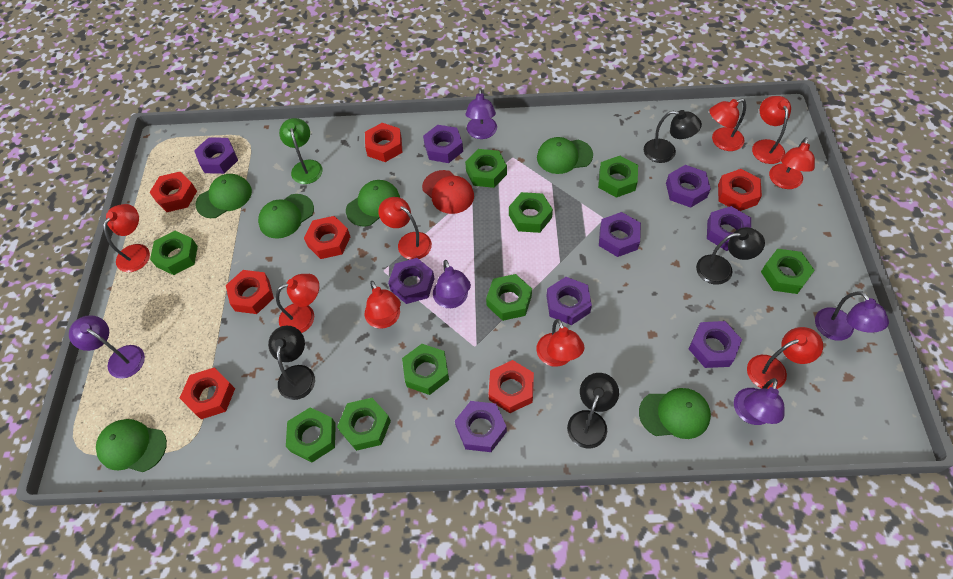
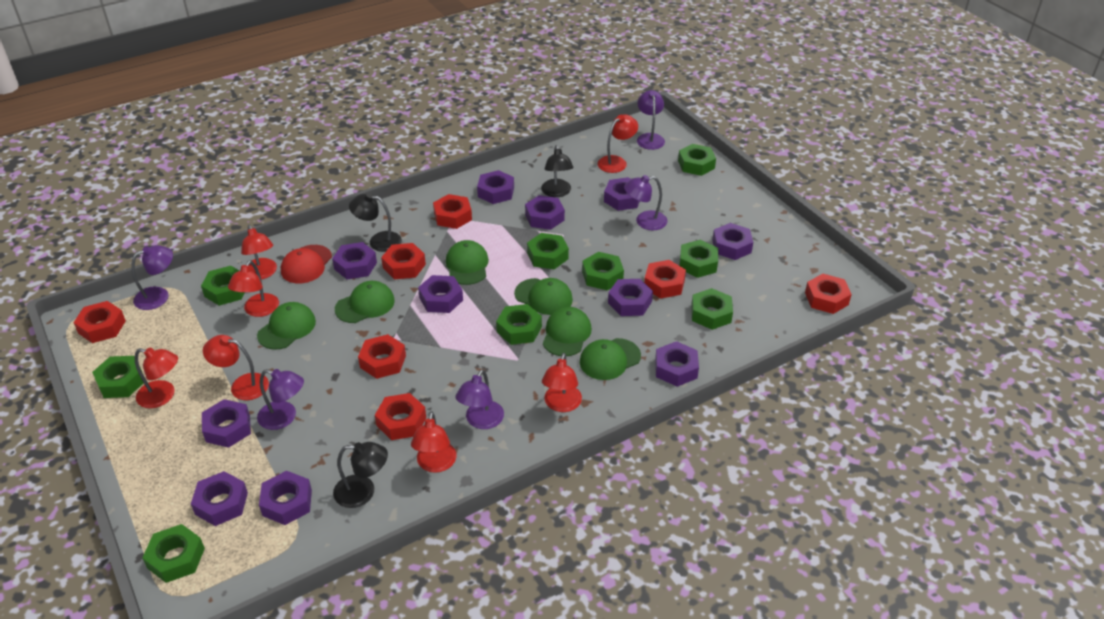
black lamp: 4 -> 3
green lamp: 1 -> 0
purple nut: 9 -> 11
red lamp: 9 -> 7

